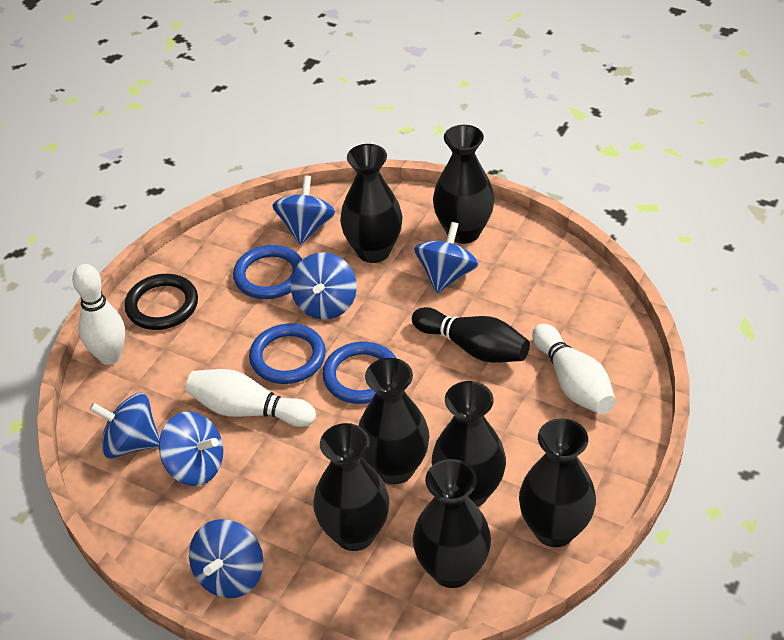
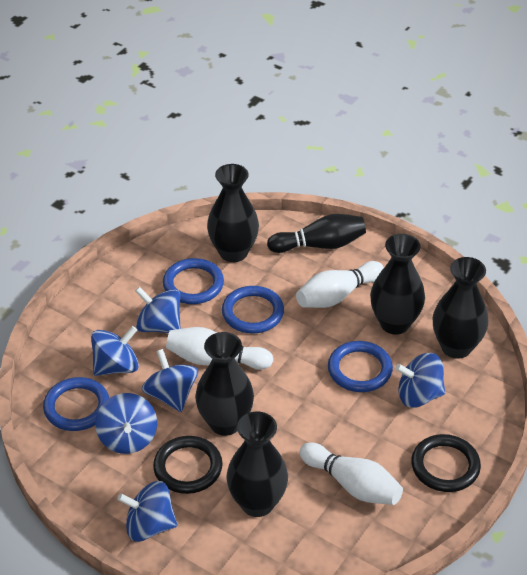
black ring: 1 -> 2
black vase: 7 -> 5
blue ring: 3 -> 4

